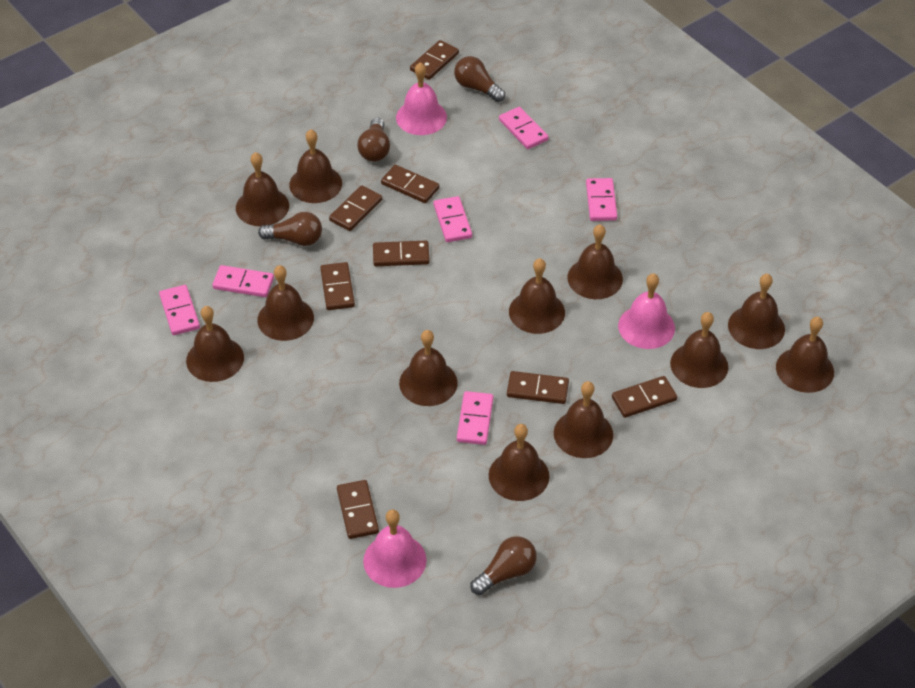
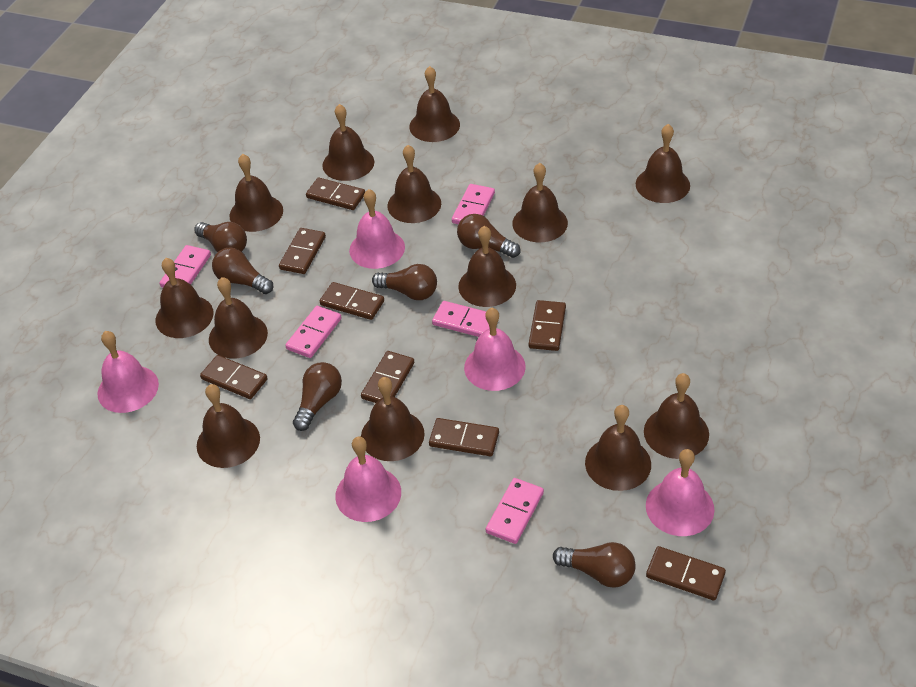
brown bell: 12 -> 13
brown light bulb: 4 -> 6
pink bell: 3 -> 5
pink domino: 6 -> 5

